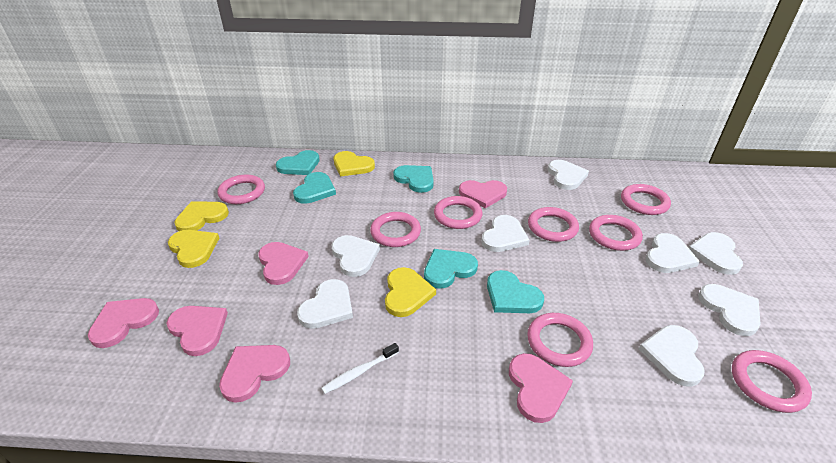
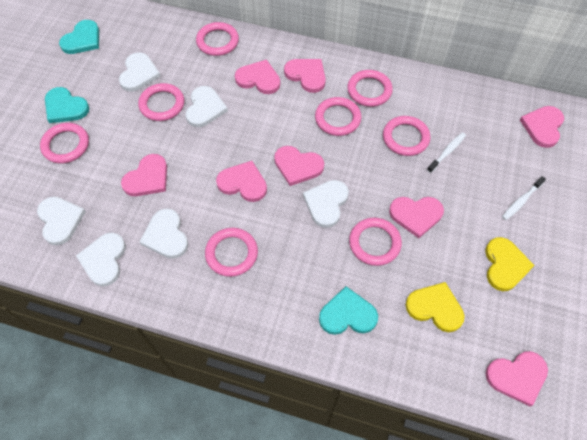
pink heart: 6 -> 8
turquoise heart: 5 -> 3
white heart: 8 -> 6
white toothbrush: 1 -> 2
yellow heart: 4 -> 2

